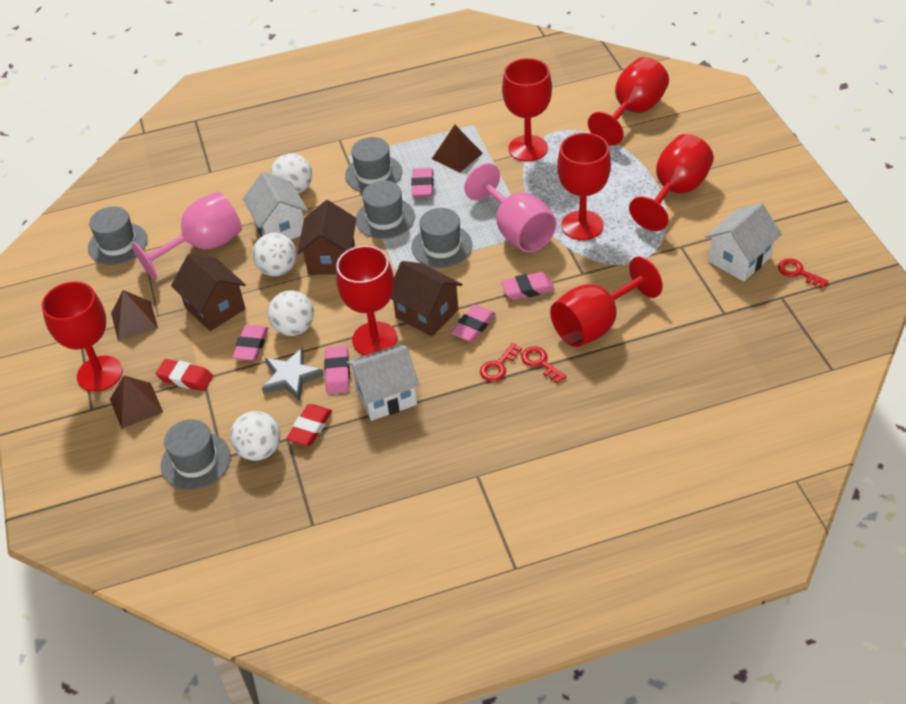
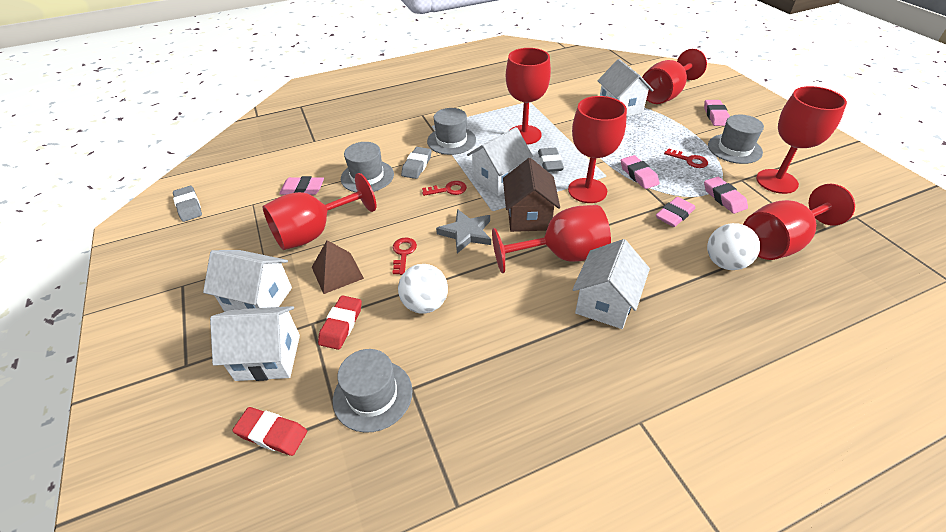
brown house: 3 -> 1
brown pyramid: 3 -> 1
grey eraser: 0 -> 3
grey hat: 5 -> 4
pink goblet: 2 -> 0
white ball: 4 -> 2
white house: 3 -> 5

